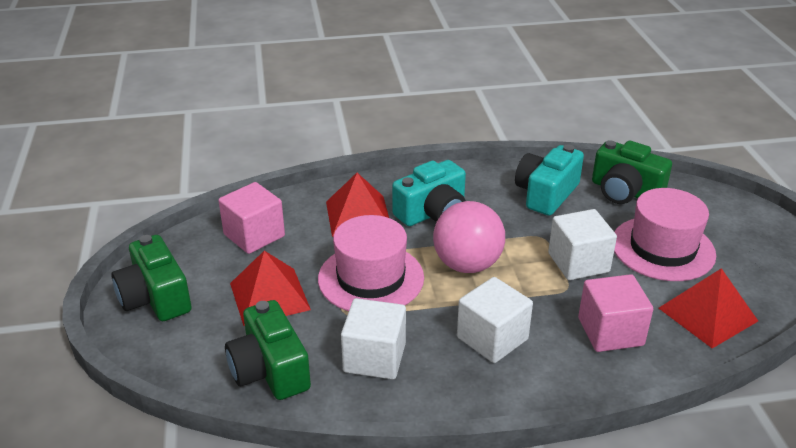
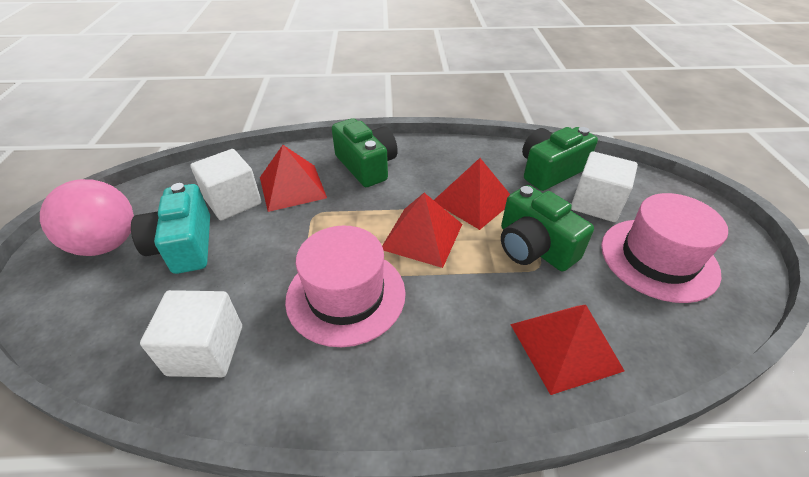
pink cube: 2 -> 0
red pyramid: 3 -> 4
turquoise camera: 2 -> 1

